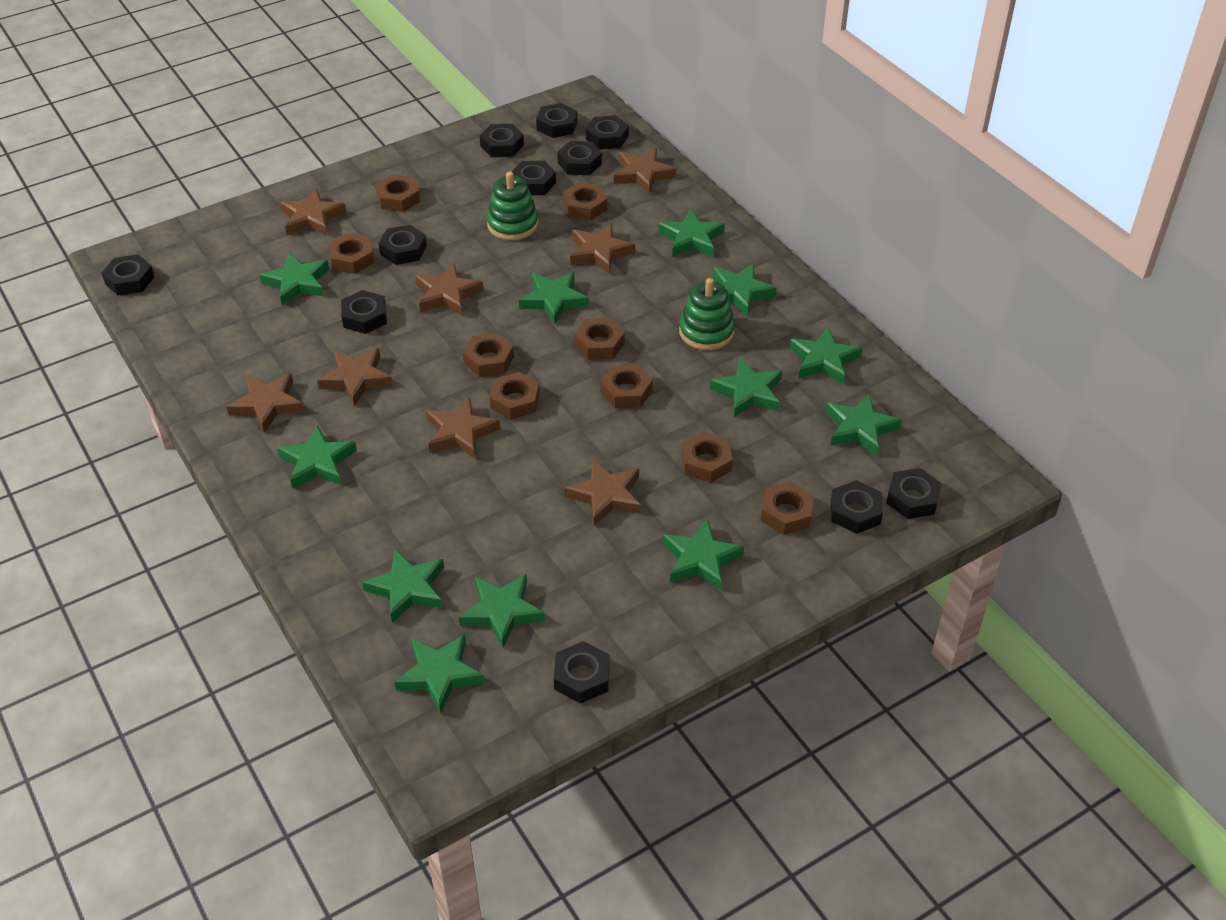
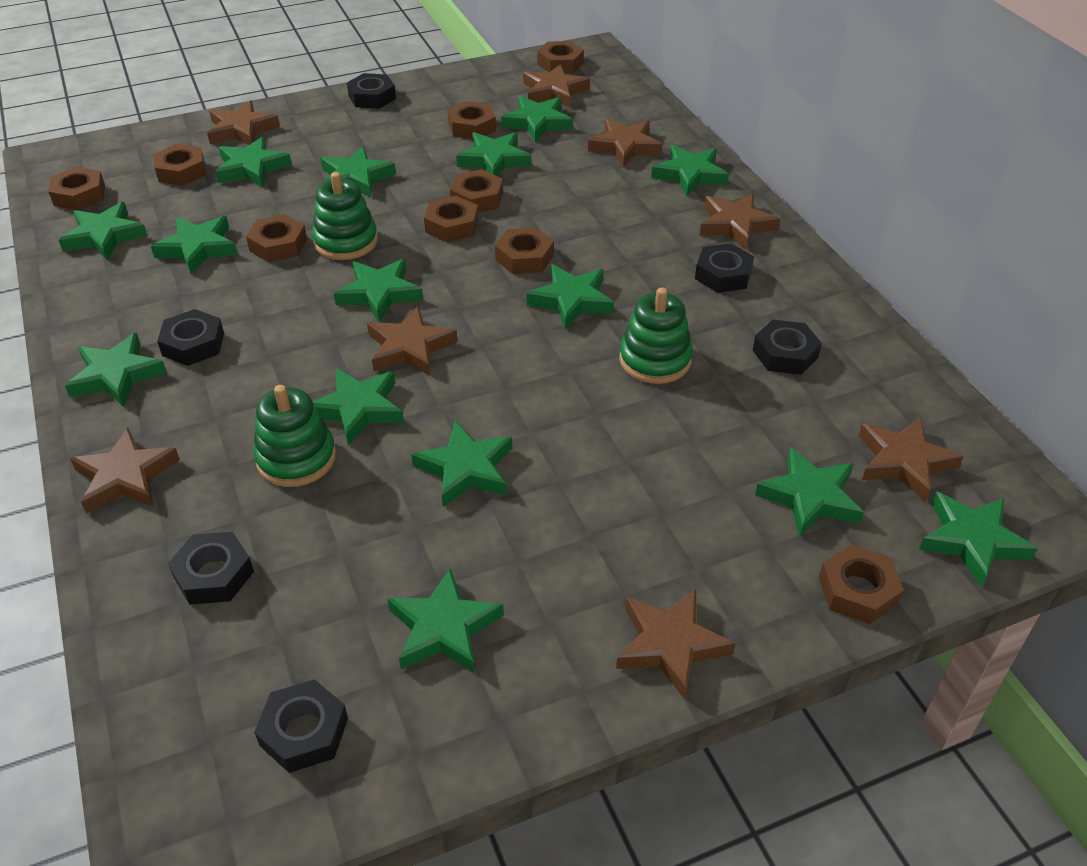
black nut: 11 -> 6
green stacking toy: 2 -> 3
green star: 12 -> 15

